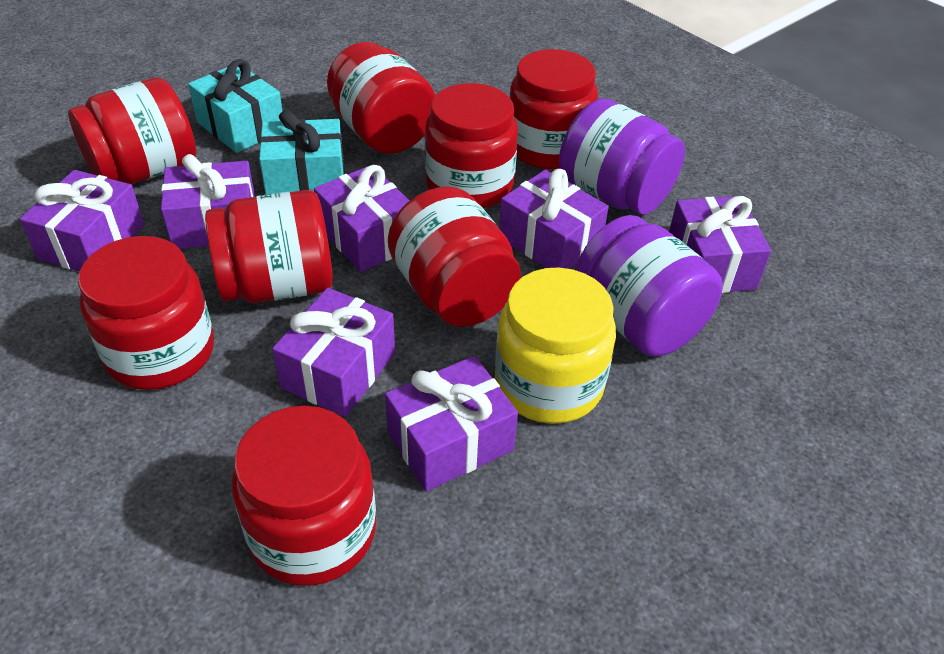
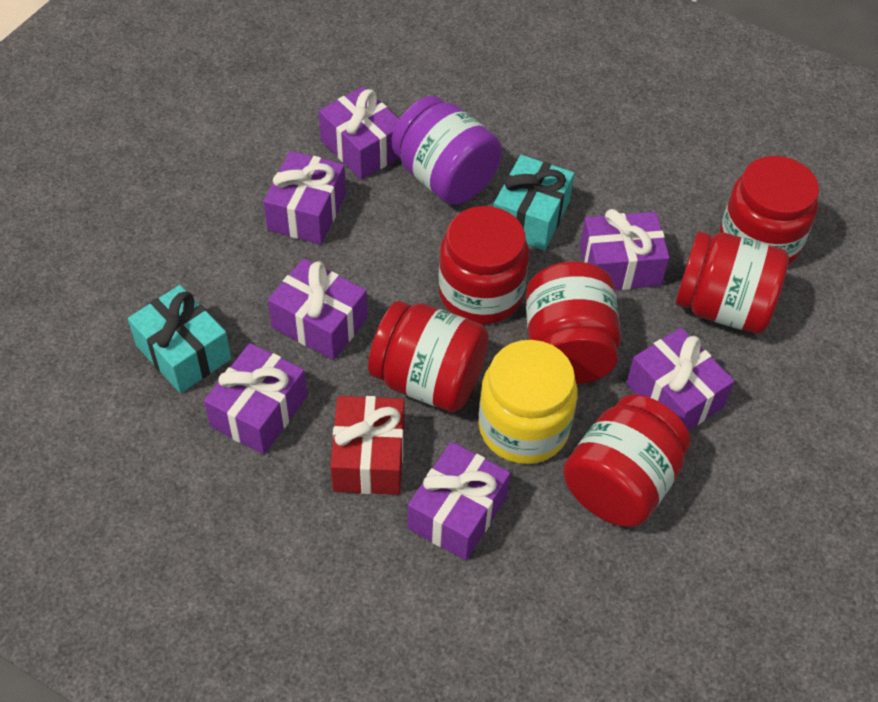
purple jar: 2 -> 1
red gift: 0 -> 1
red jar: 8 -> 6

